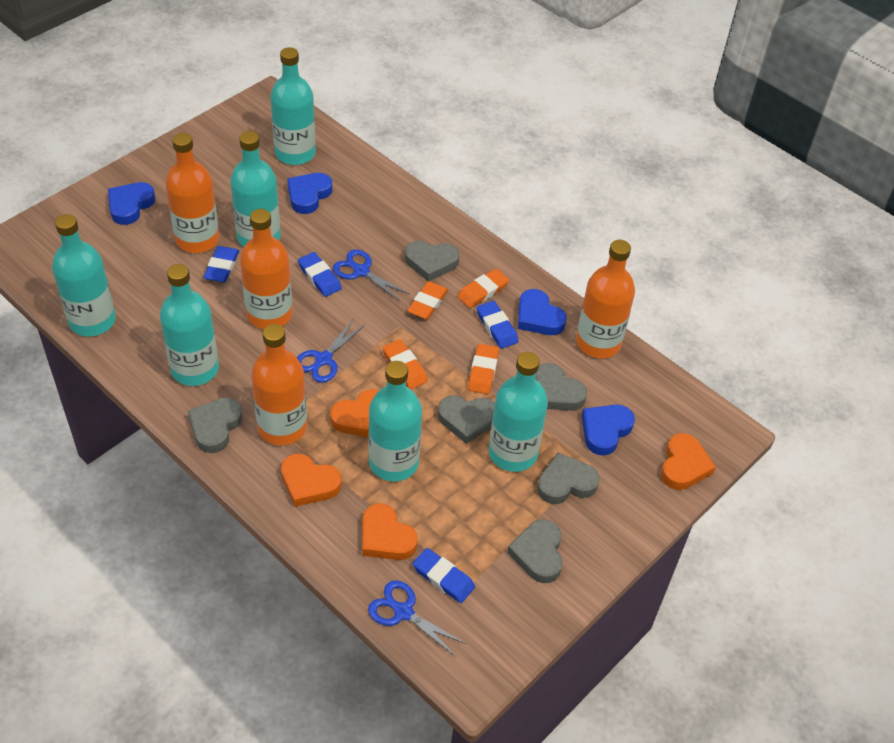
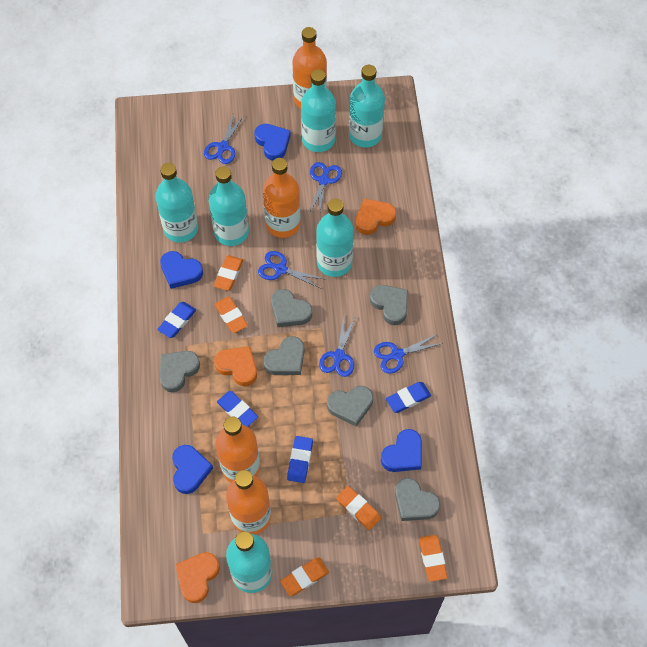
blue scissors: 3 -> 5
orange eraser: 4 -> 5
orange heart: 4 -> 3

